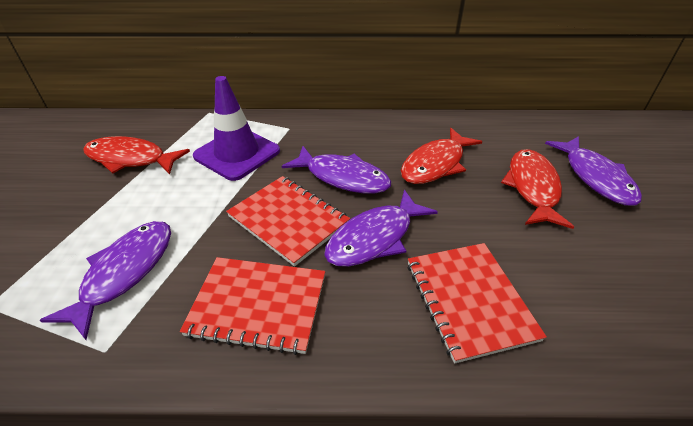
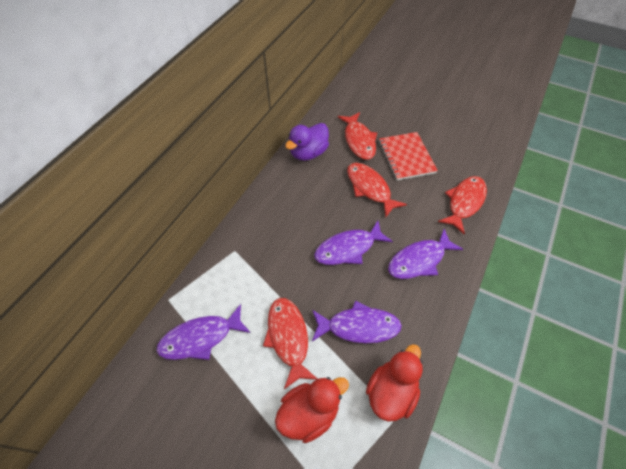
purple duck: 0 -> 1
purple traffic cone: 1 -> 0
red duck: 0 -> 2
red fish: 3 -> 4
red notebook: 3 -> 1

